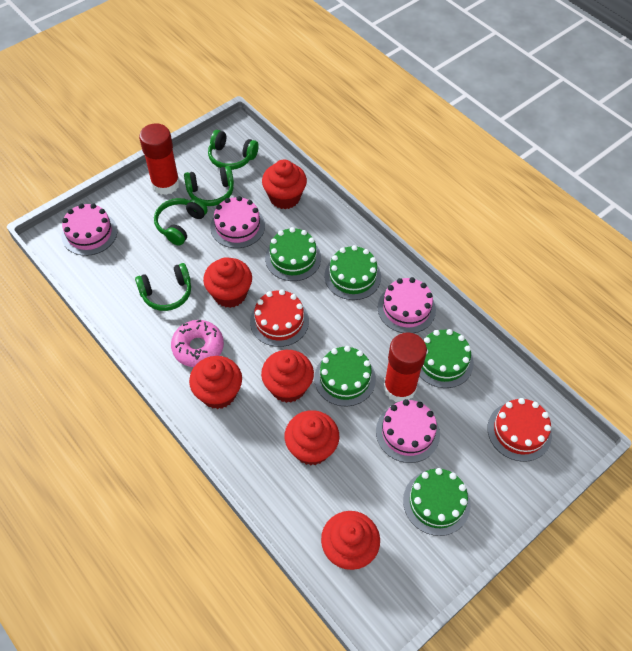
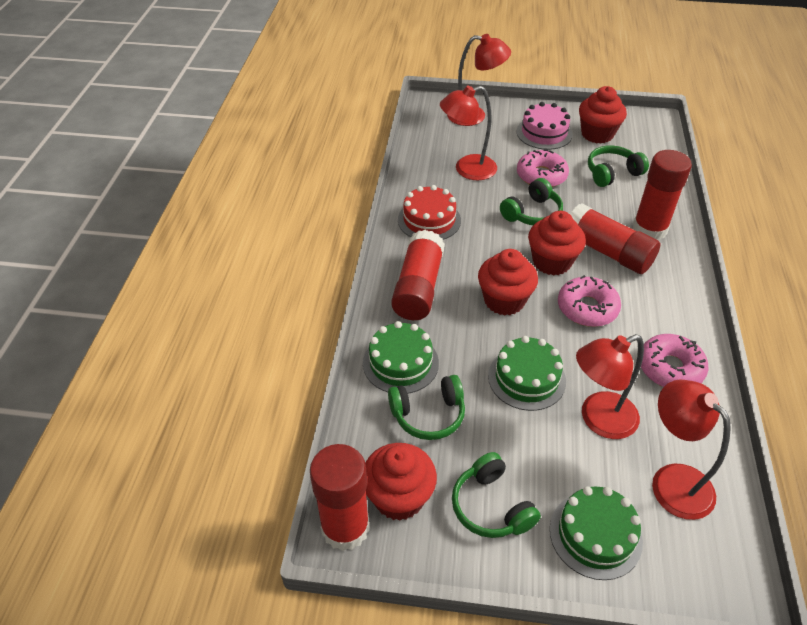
green cake: 5 -> 3
pink cake: 4 -> 1
pink donut: 1 -> 3
red cake: 2 -> 1
red cupcake: 6 -> 4
red glue stick: 2 -> 4
red lamp: 0 -> 4

